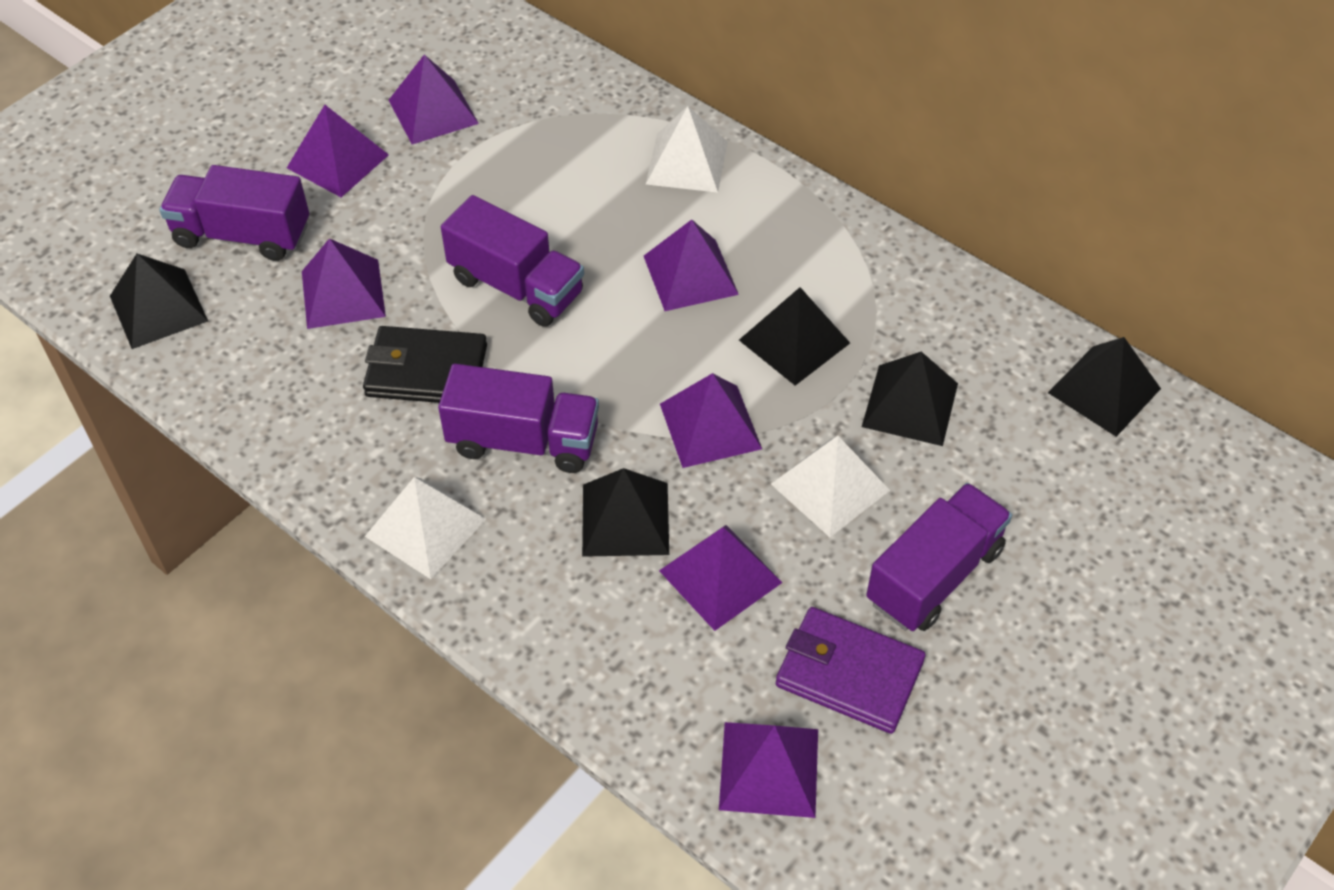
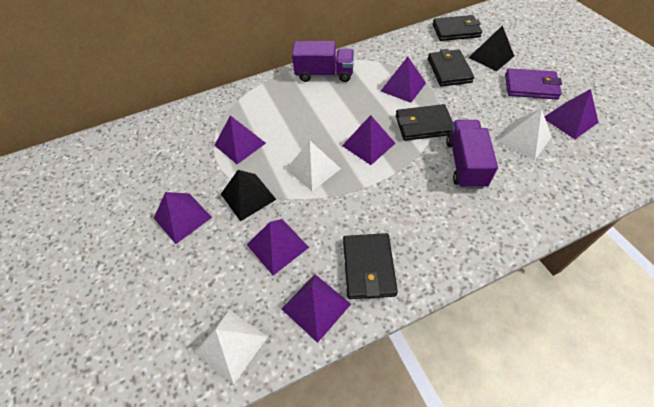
black pyramid: 5 -> 2
black wallet: 1 -> 4
purple truck: 4 -> 2

